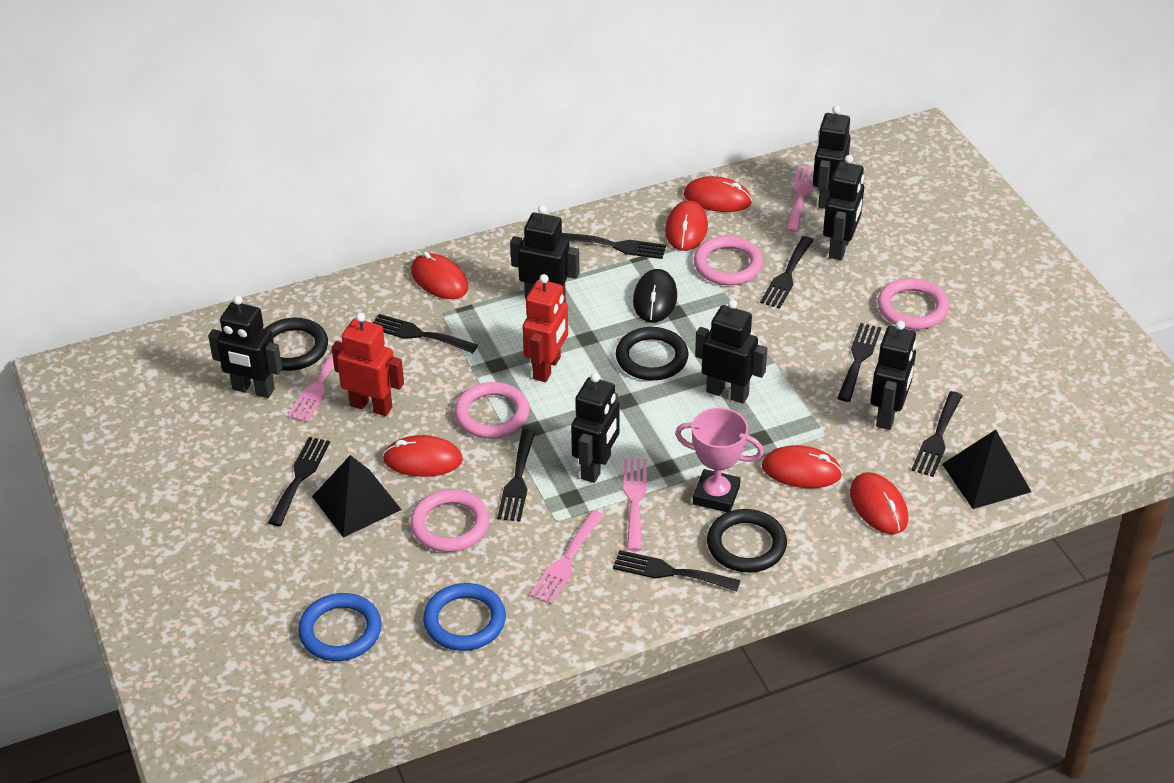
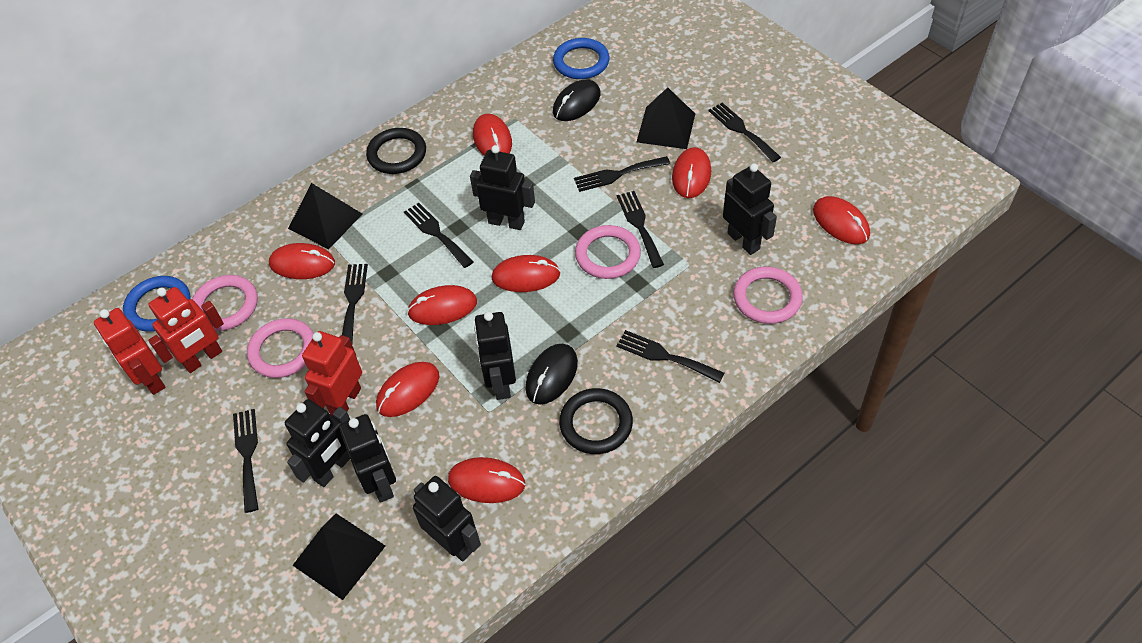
black fork: 8 -> 7
black mouse: 1 -> 2
black pyramid: 2 -> 3
black ring: 3 -> 2
black robot: 7 -> 6
pink fork: 4 -> 0
pink trophy: 1 -> 0
red mouse: 6 -> 8
red robot: 2 -> 3

